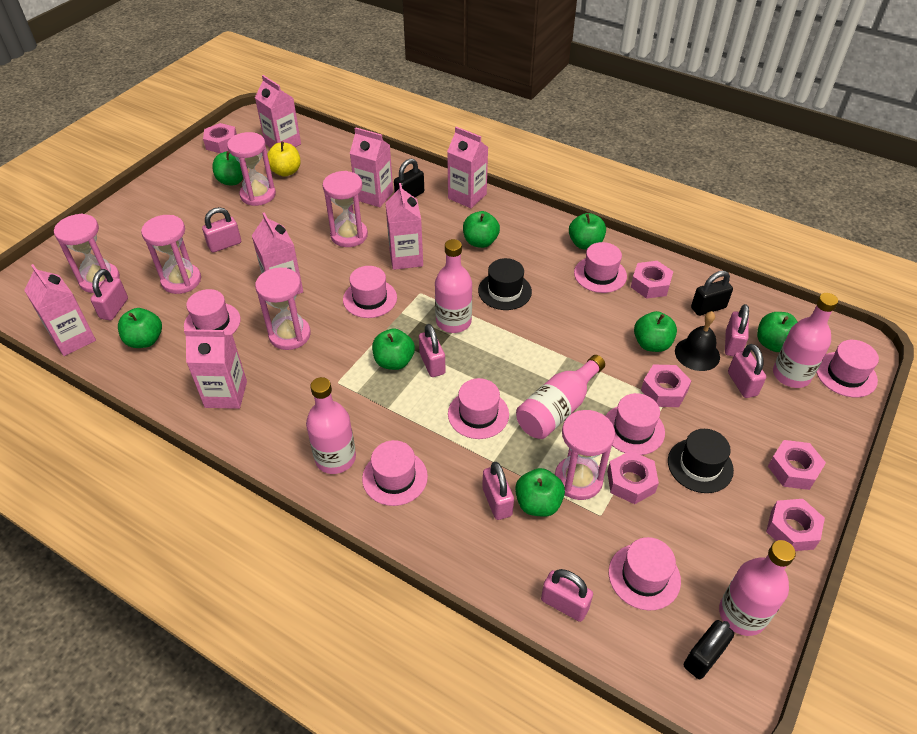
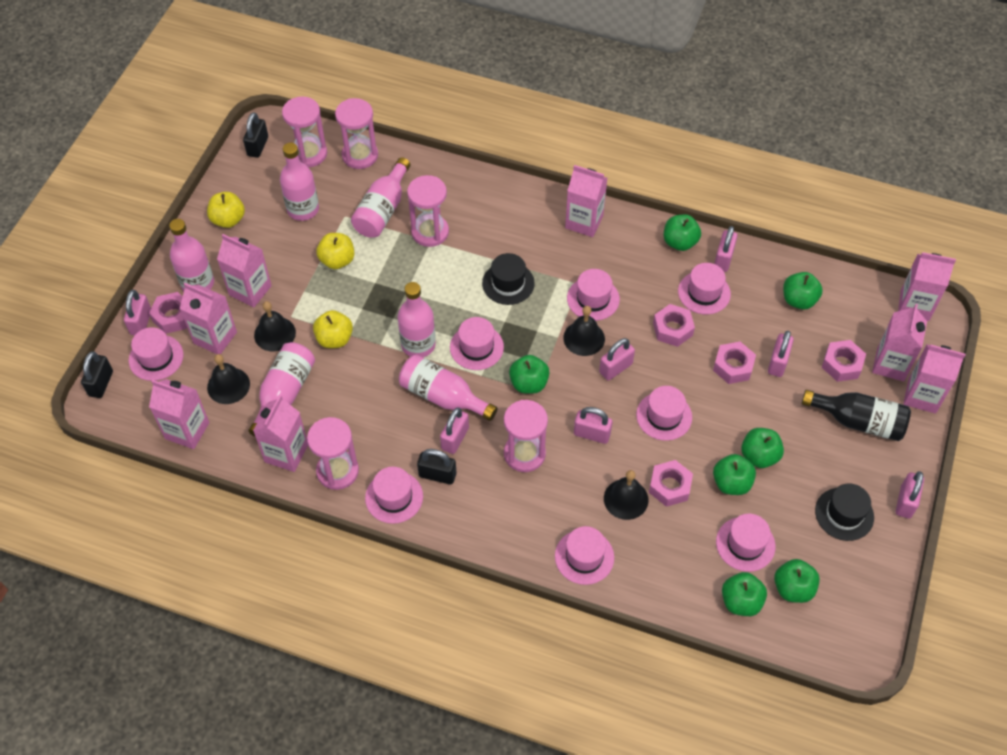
black bell: 1 -> 4
black bottle: 0 -> 1
green apple: 8 -> 7
pink bottle: 5 -> 6
pink carton: 7 -> 8
pink hourglass: 6 -> 5
pink nut: 6 -> 5
yellow apple: 1 -> 3

